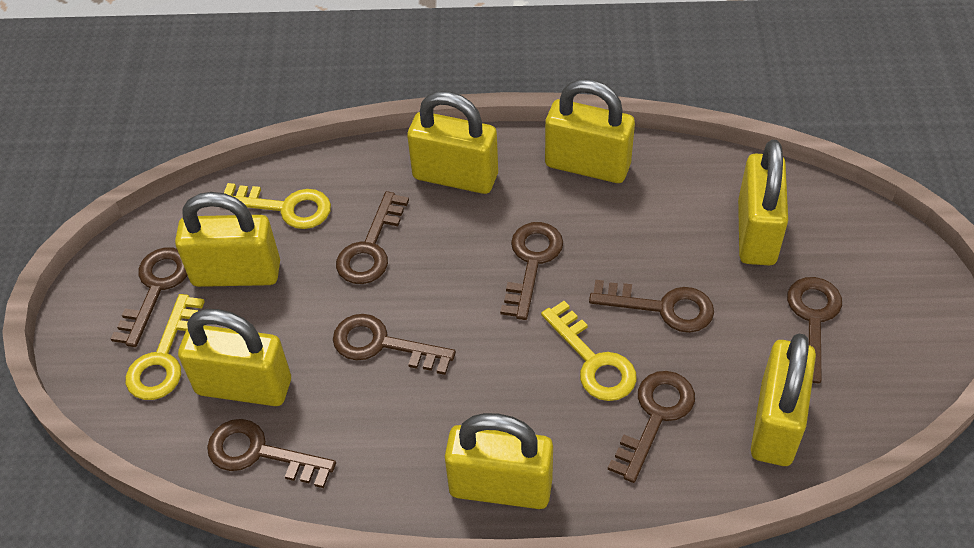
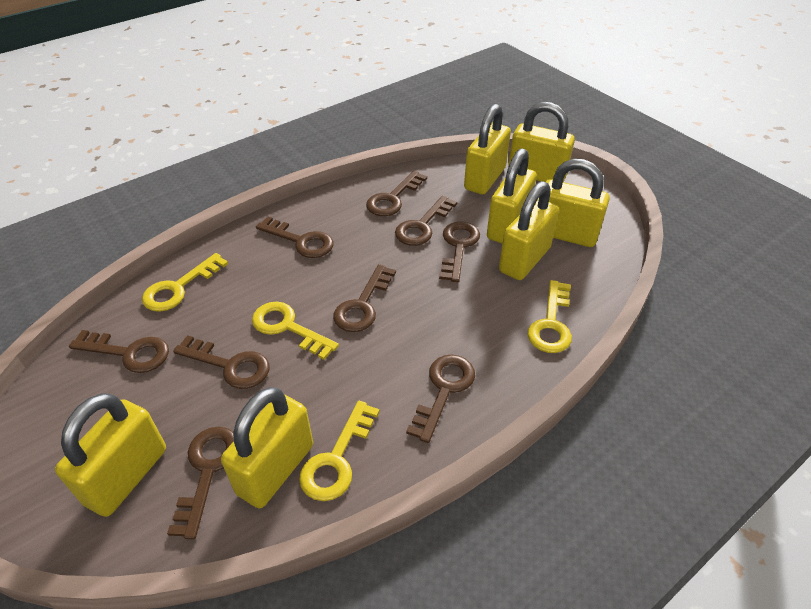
brown key: 8 -> 9
yellow key: 3 -> 4

